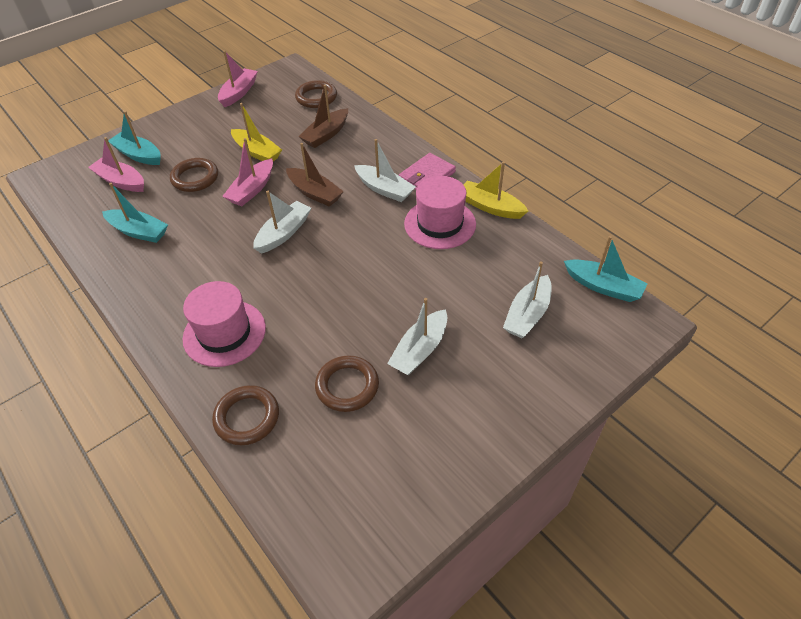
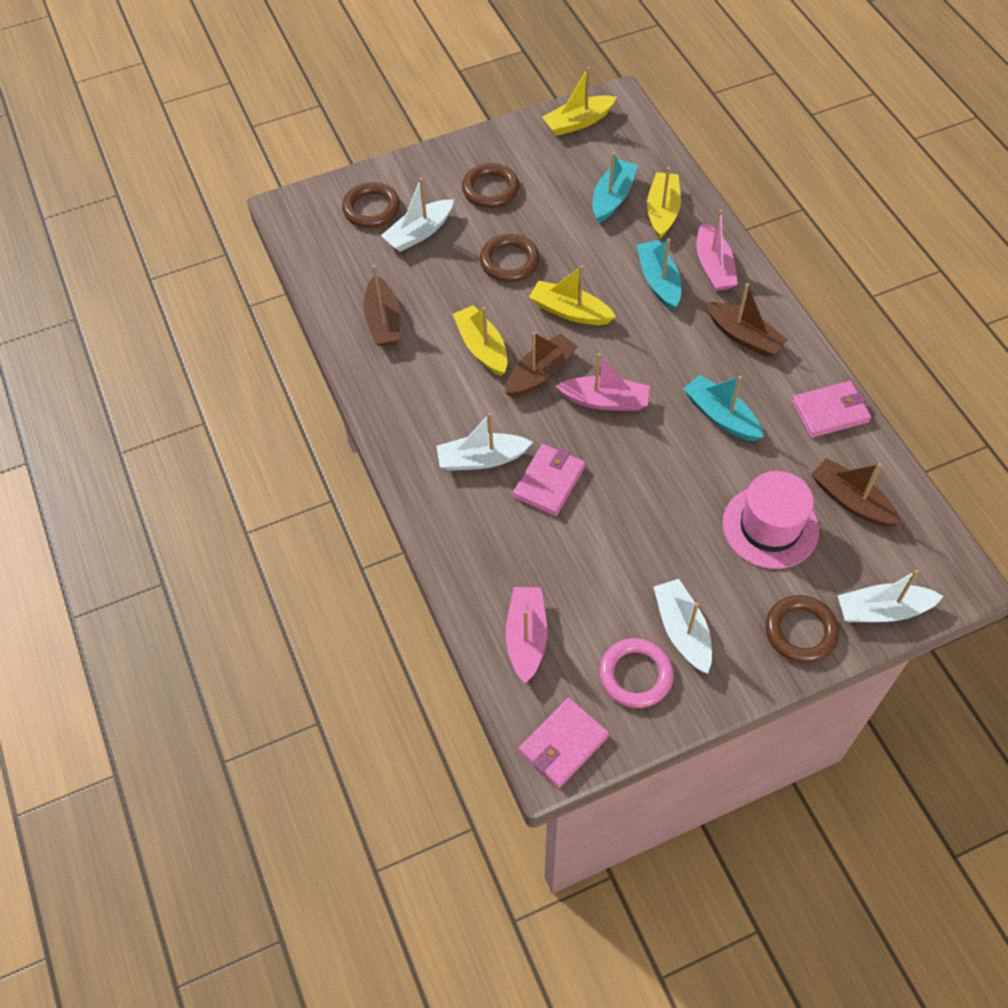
brown boat: 2 -> 4
pink hat: 2 -> 1
pink ring: 0 -> 1
pink wallet: 1 -> 3
yellow boat: 2 -> 4

